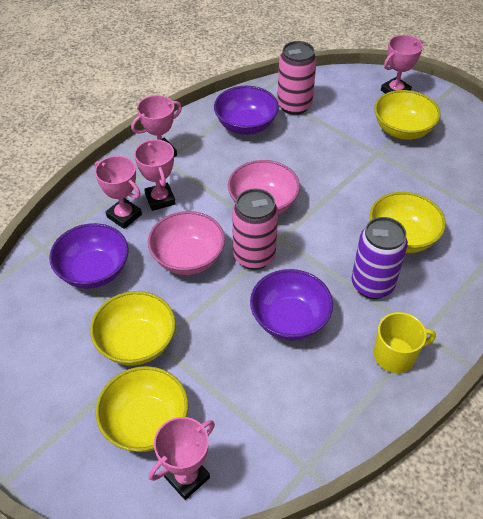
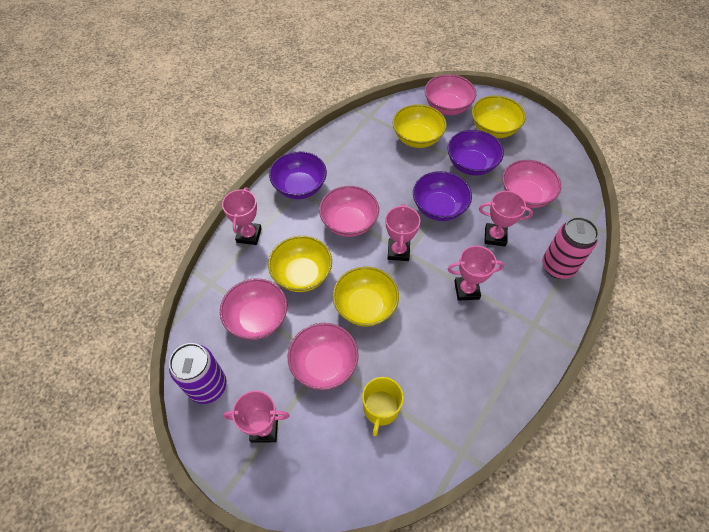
pink bowl: 2 -> 5
pink can: 2 -> 1

